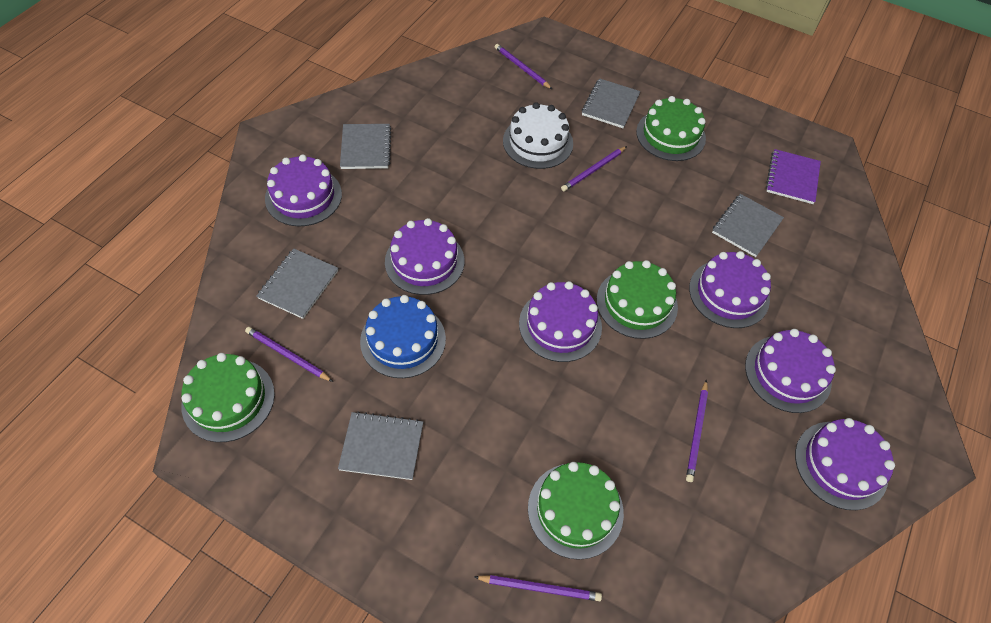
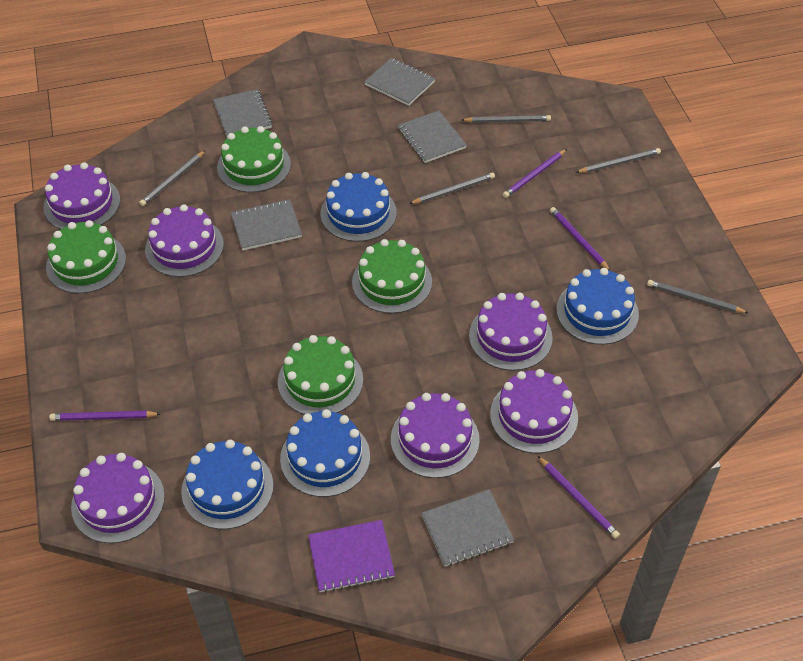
blue cake: 1 -> 4
grey pencil: 0 -> 5
purple pencil: 5 -> 4
white cake: 1 -> 0

